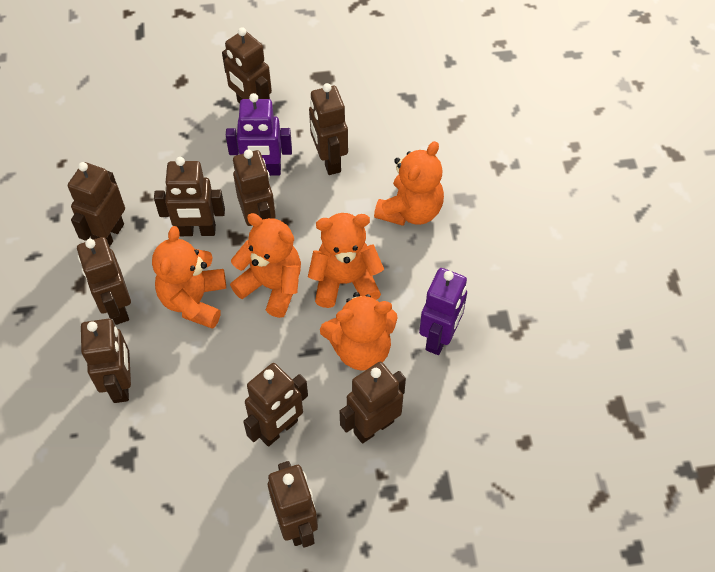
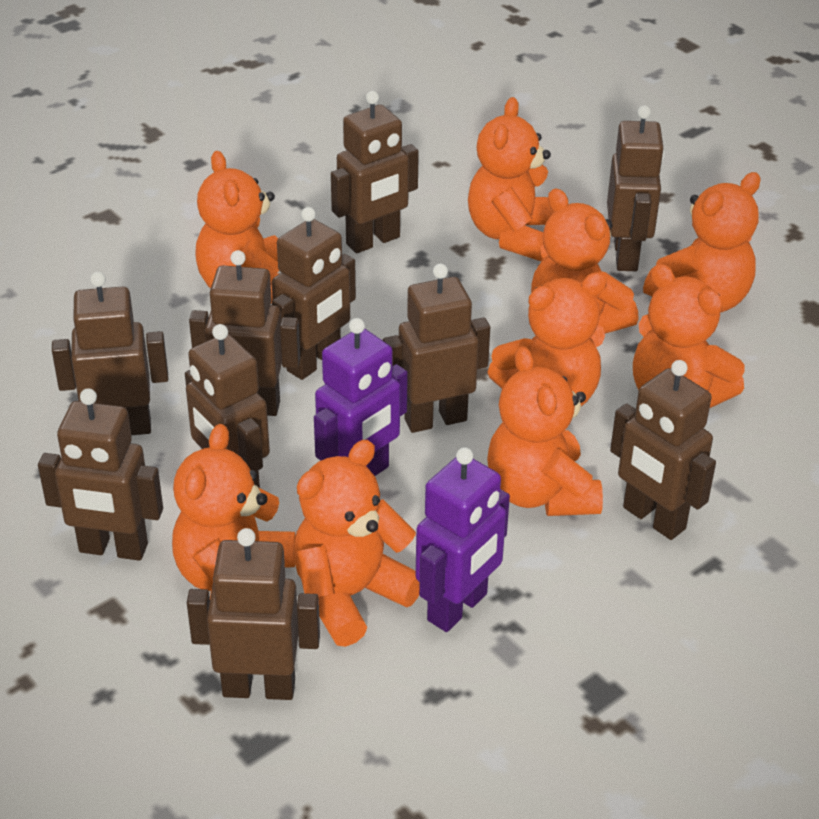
orange teddy bear: 5 -> 9

